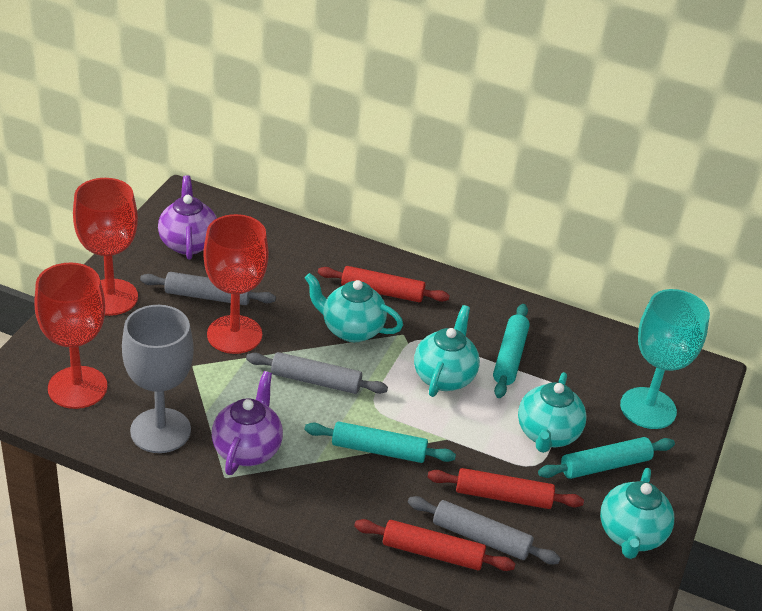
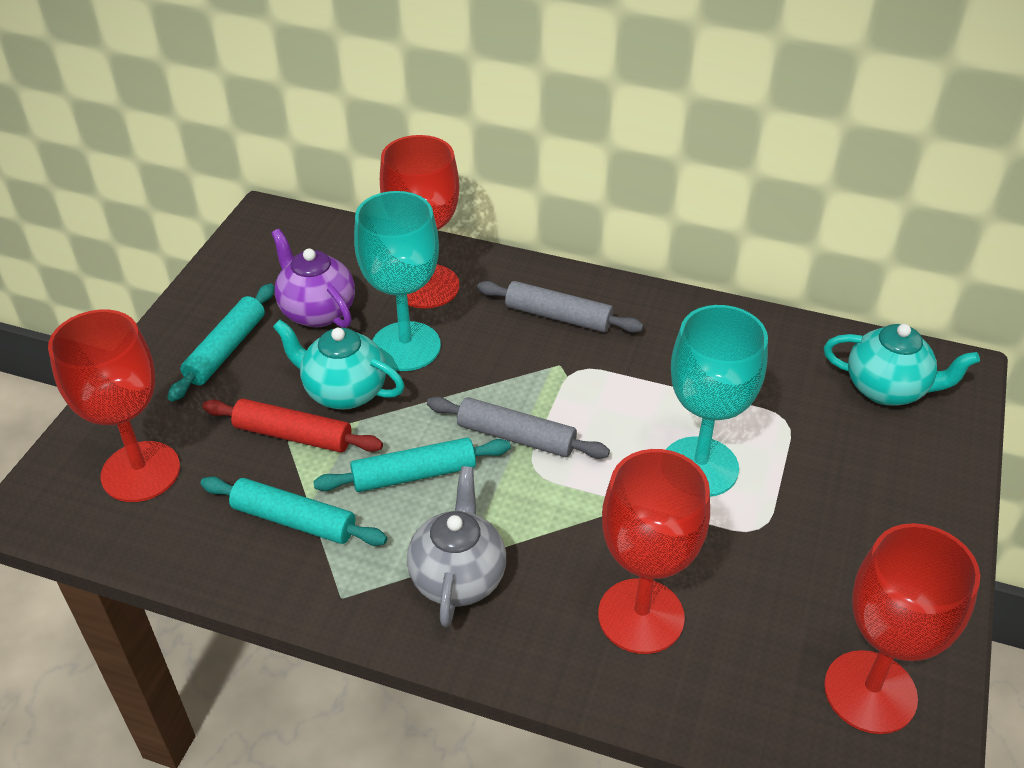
grey goblet: 1 -> 0
grey rolling pin: 3 -> 2
grey teapot: 0 -> 1
purple teapot: 2 -> 1
red goblet: 3 -> 4
red rolling pin: 3 -> 1
turquoise goblet: 1 -> 2
turquoise teapot: 4 -> 2

